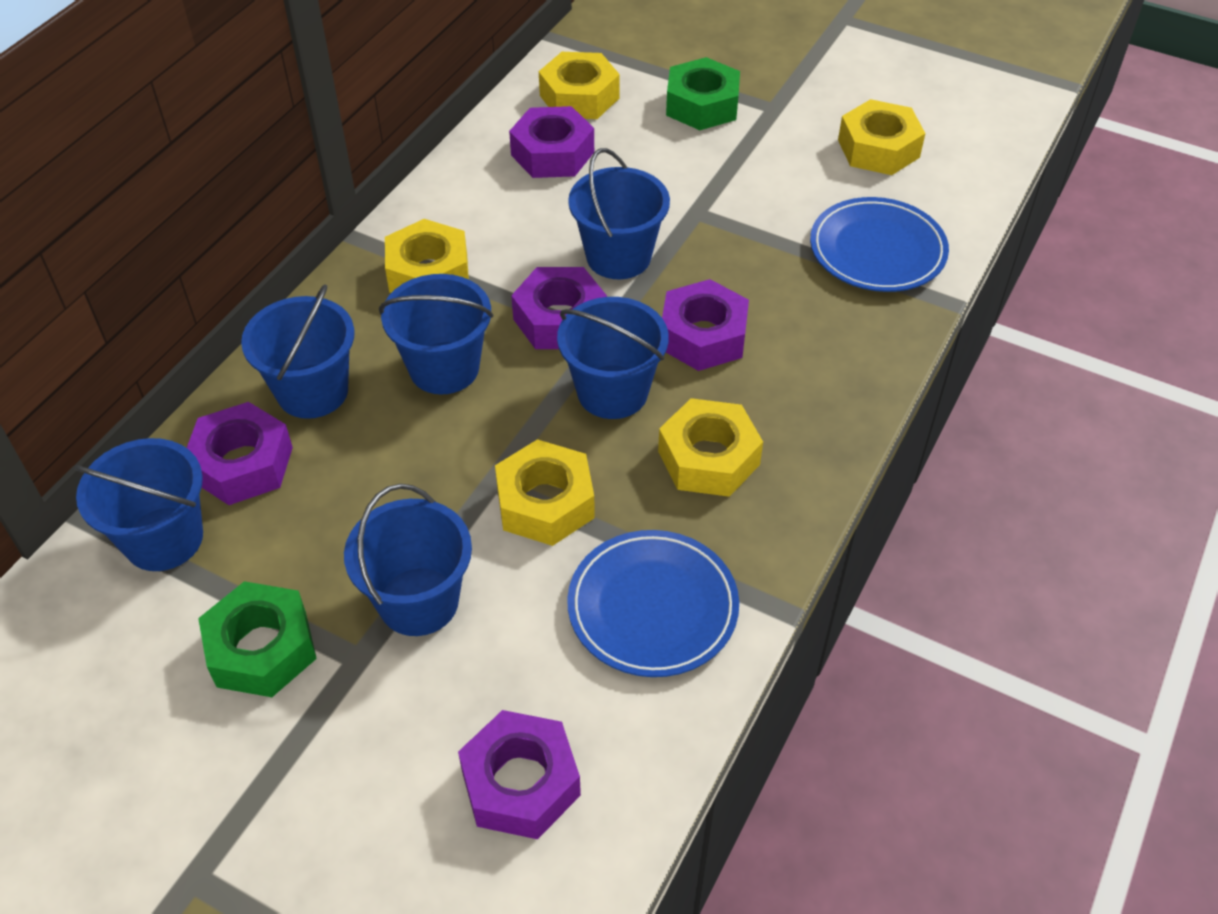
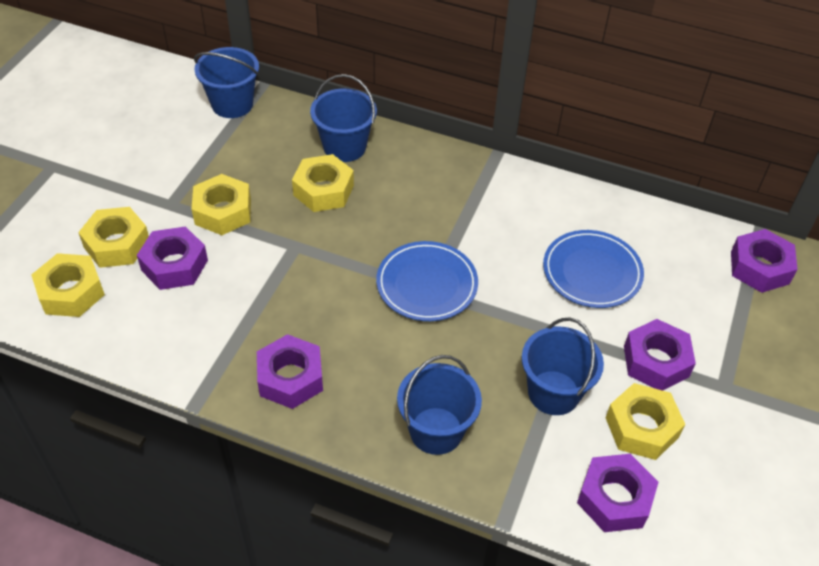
blue bucket: 6 -> 4
green nut: 2 -> 0

